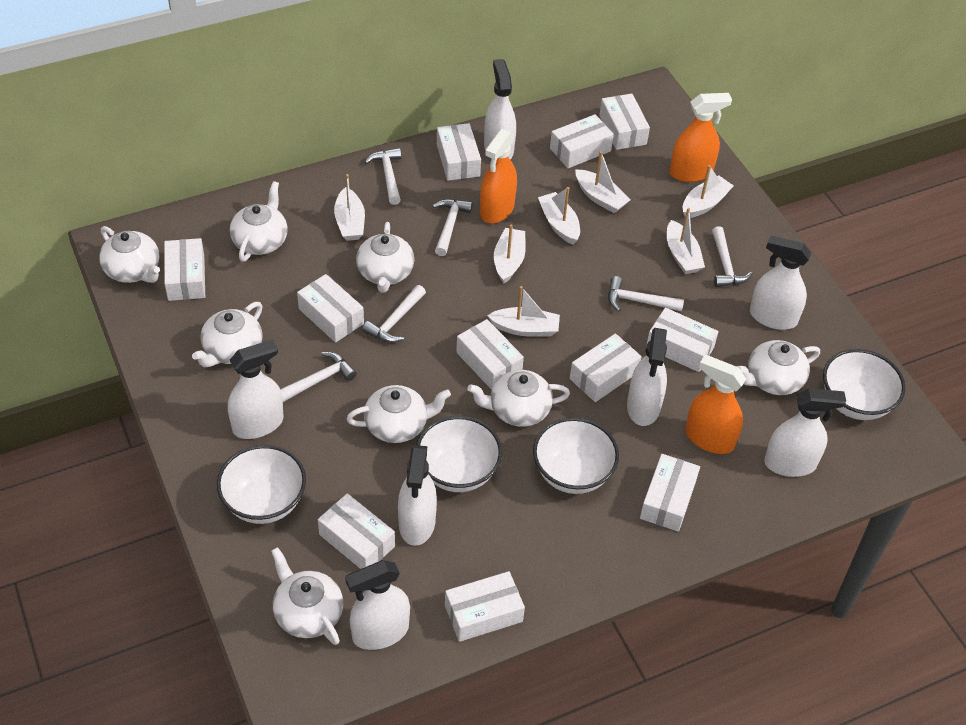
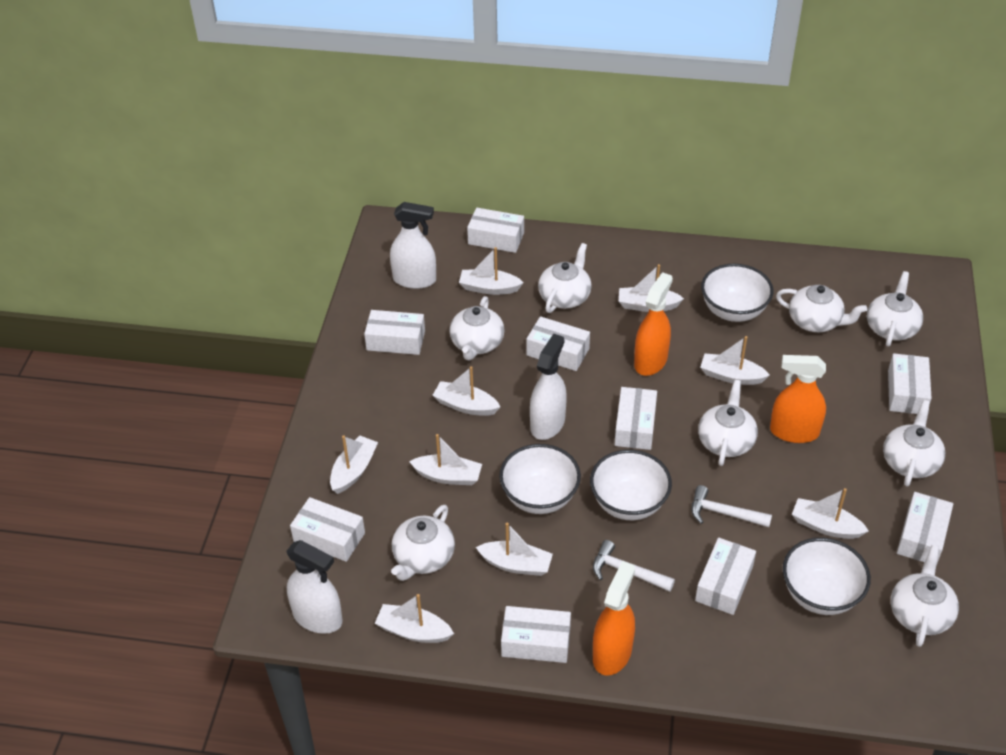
white boat: 7 -> 9
white box: 11 -> 9
white hammer: 6 -> 2
white spray bottle: 7 -> 3

